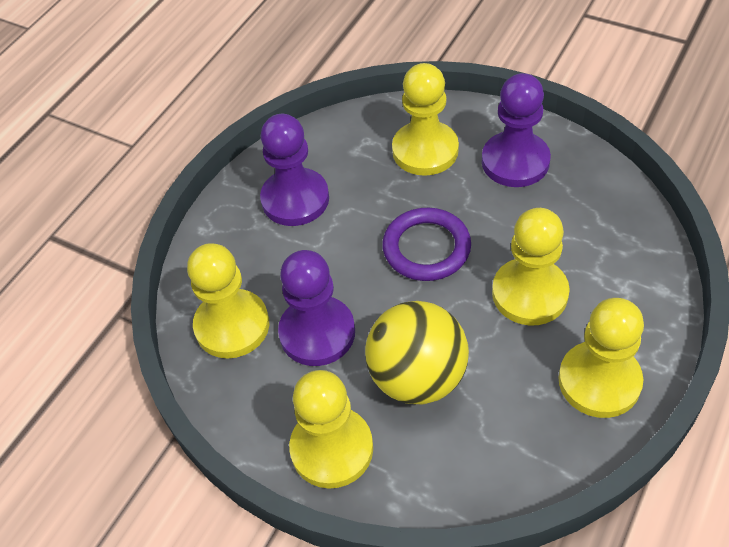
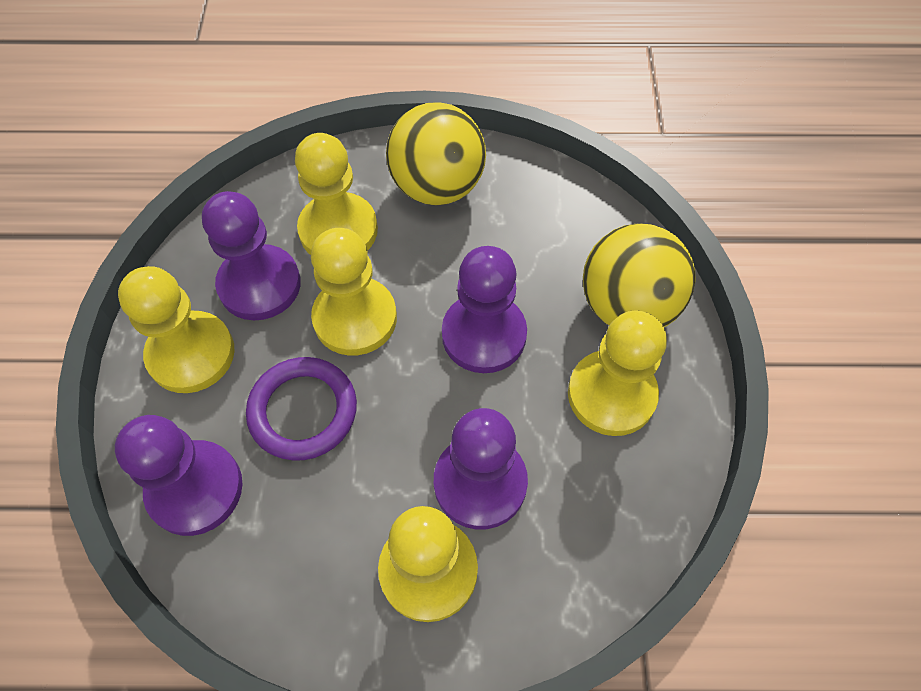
purple pawn: 3 -> 4
yellow ball: 1 -> 2

